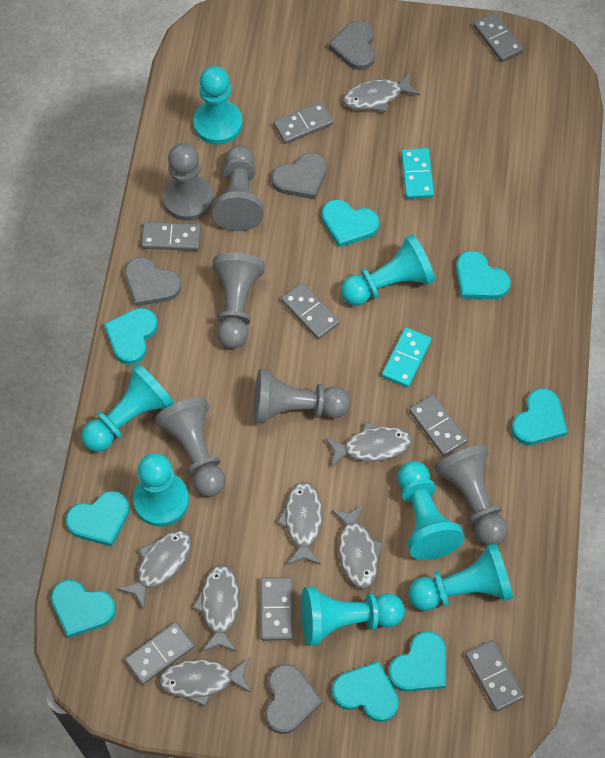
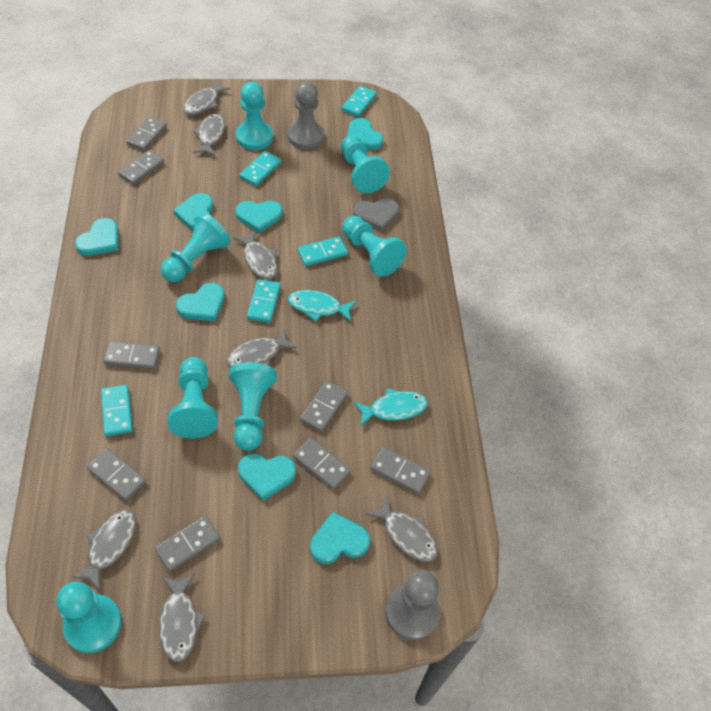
grey heart: 4 -> 1
grey pawn: 6 -> 2
turquoise domino: 2 -> 5
turquoise fish: 0 -> 2
turquoise heart: 8 -> 7

